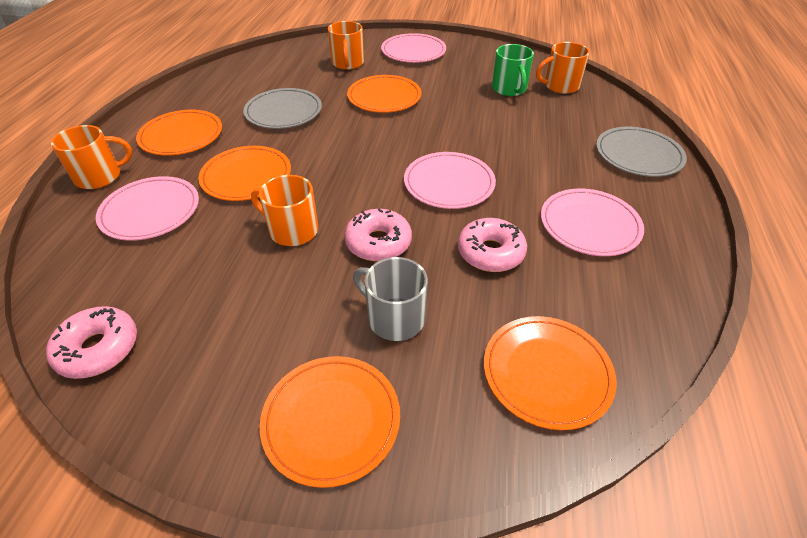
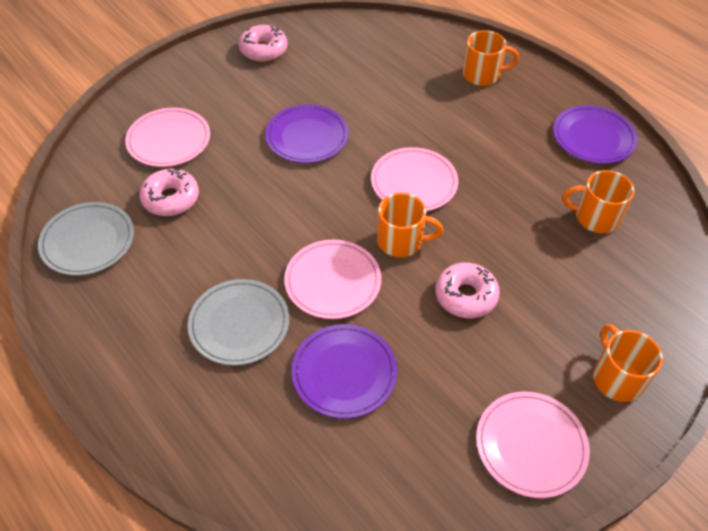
green mug: 1 -> 0
grey mug: 1 -> 0
orange plate: 5 -> 0
purple plate: 0 -> 3

